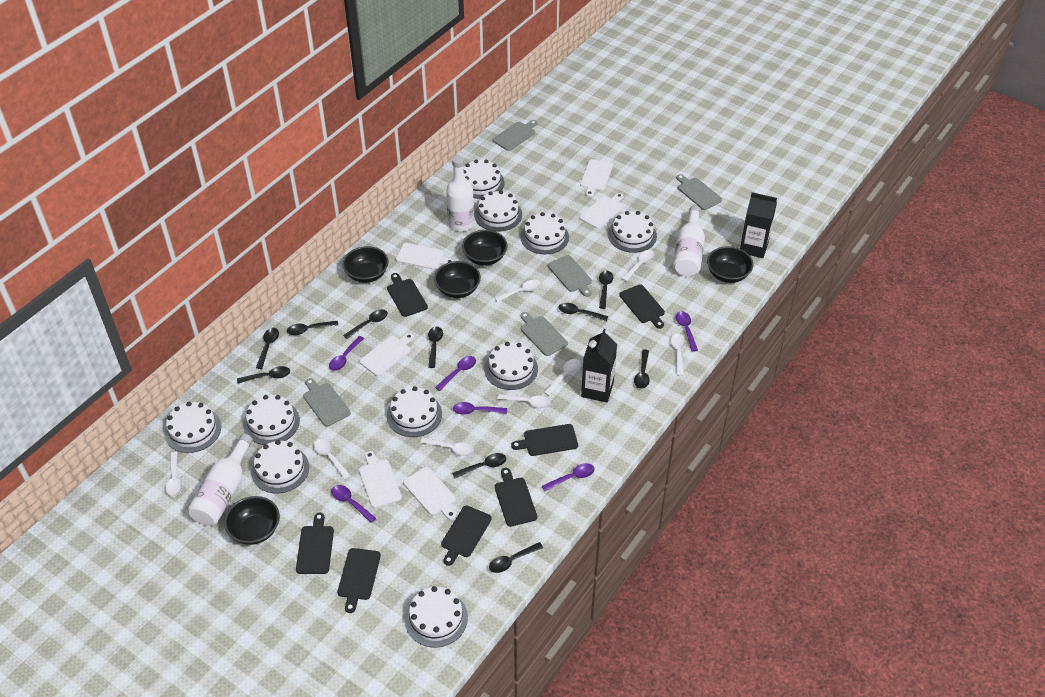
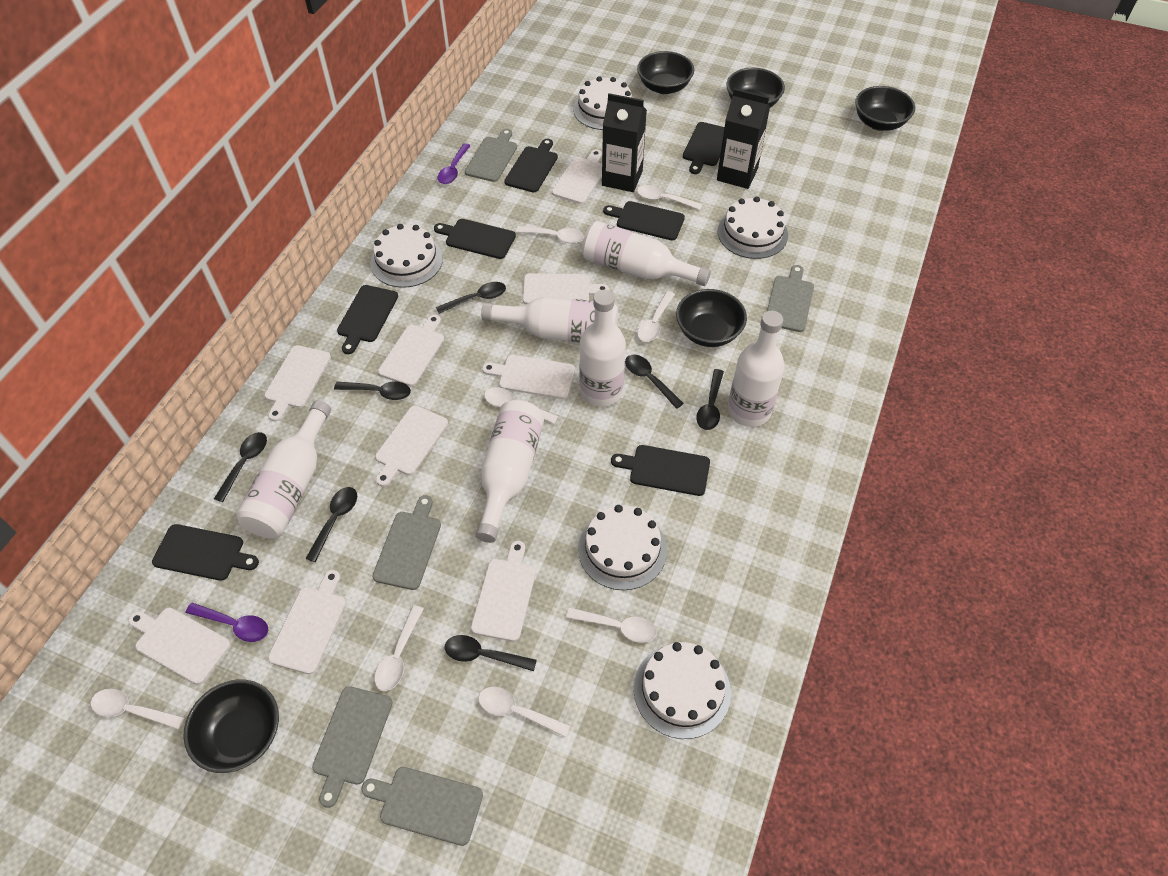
black spoon: 10 -> 7
purple spoon: 6 -> 2
white bottle: 3 -> 6
white cake: 10 -> 5
white cutting board: 6 -> 9

